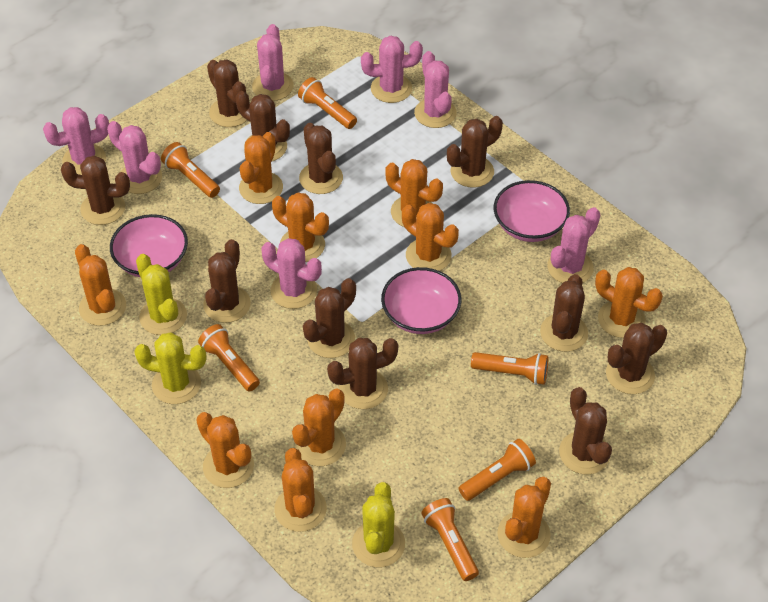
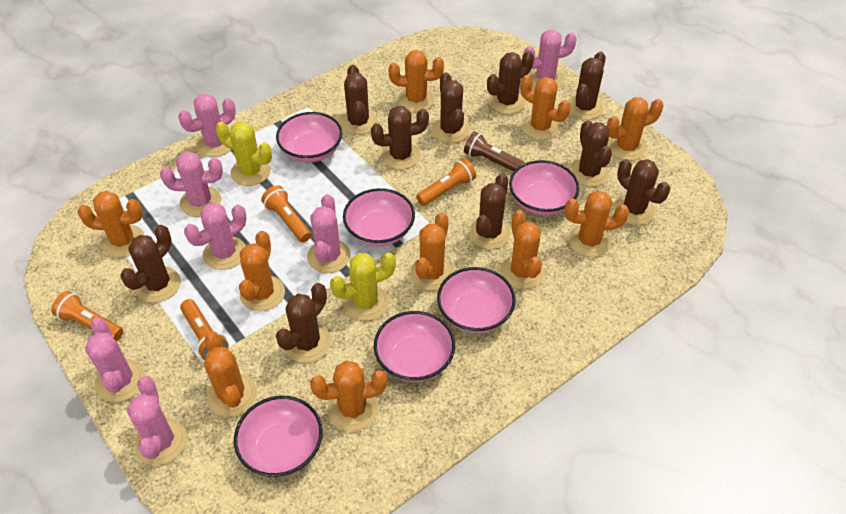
brown cactus: 11 -> 10
brown flashlight: 0 -> 1
orange flashlight: 6 -> 4
pink bowl: 3 -> 6
yellow cactus: 3 -> 2

